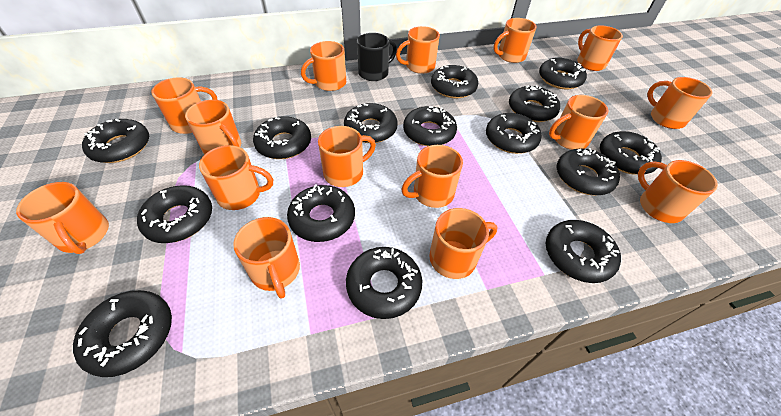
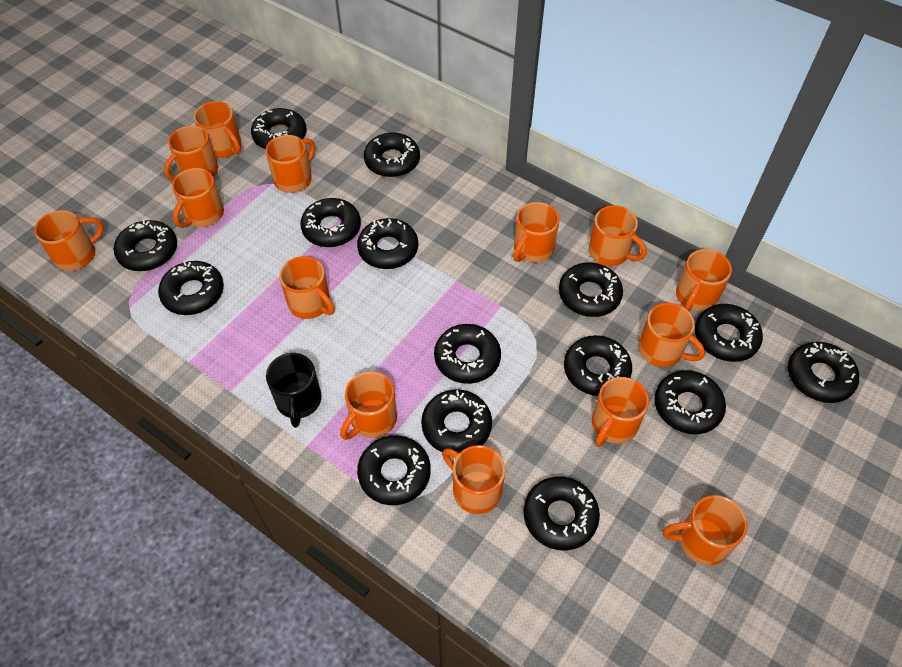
orange mug: 15 -> 14

